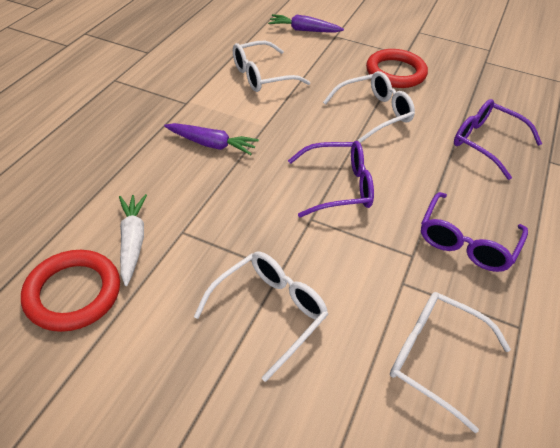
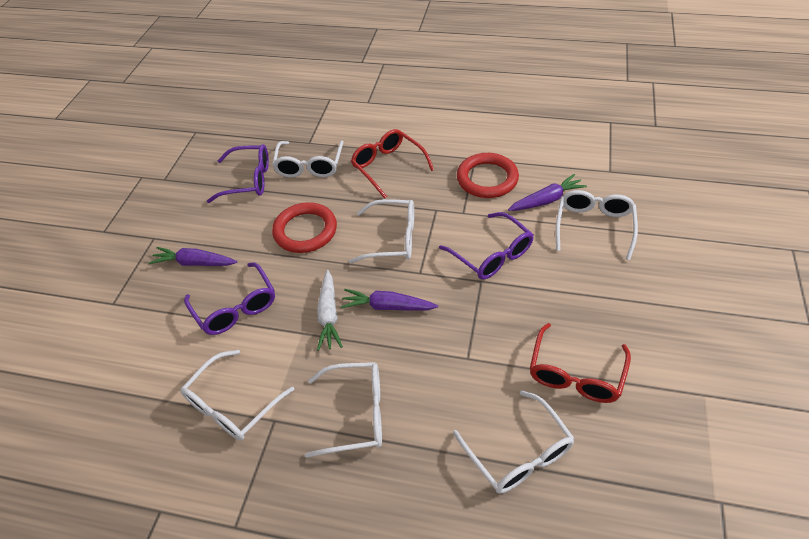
purple carrot: 2 -> 3
red glasses: 0 -> 2
white glasses: 4 -> 6

